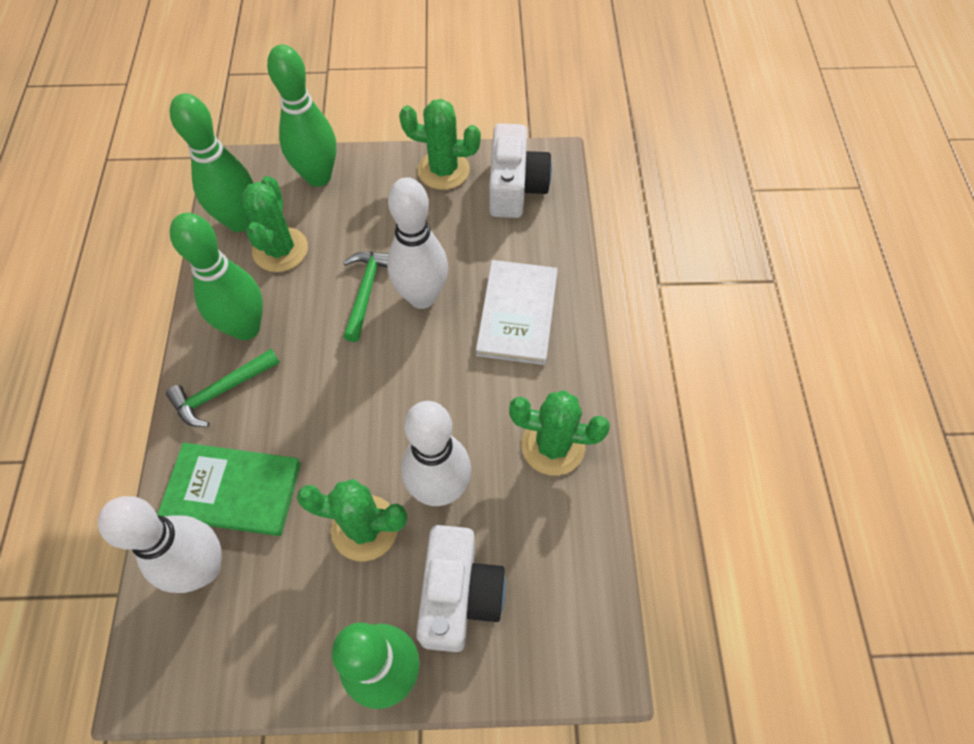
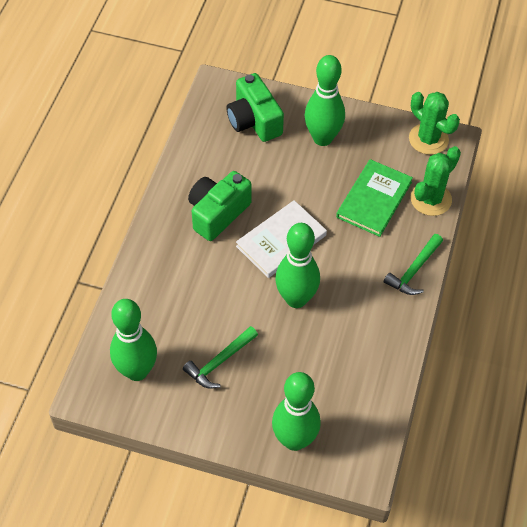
green cactus: 4 -> 2
green camera: 0 -> 2
white bowling pin: 3 -> 0
white camera: 2 -> 0

